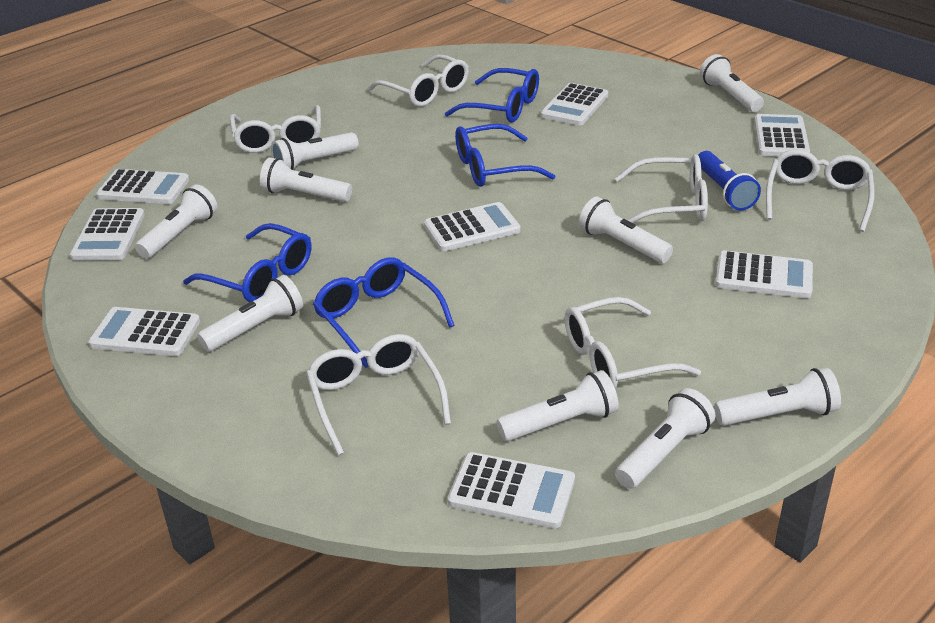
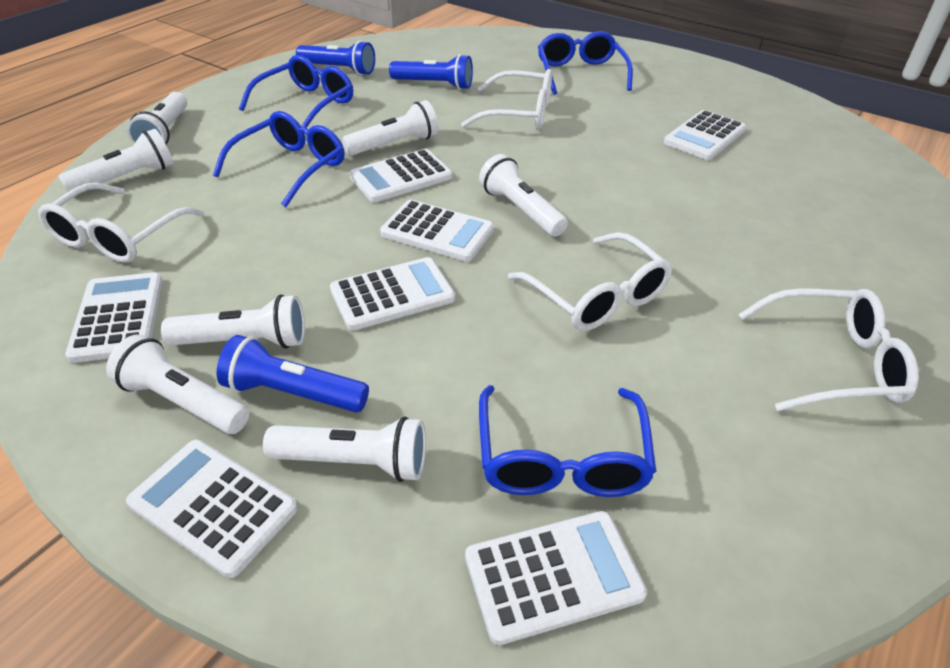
blue flashlight: 1 -> 3
white calculator: 8 -> 7
white flashlight: 9 -> 7
white glasses: 6 -> 4

